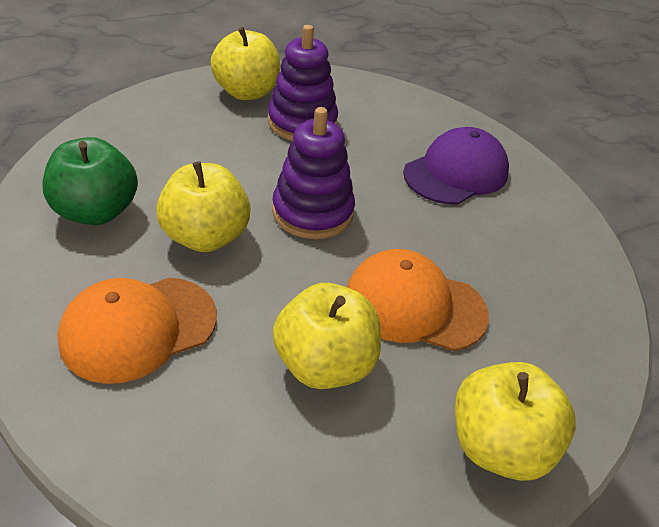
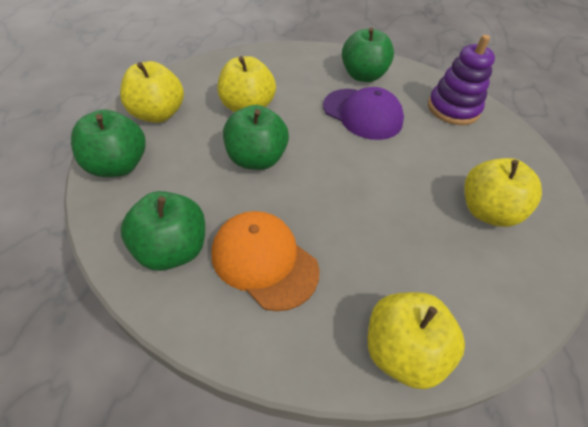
green apple: 1 -> 4
orange cap: 2 -> 1
purple stacking toy: 2 -> 1

